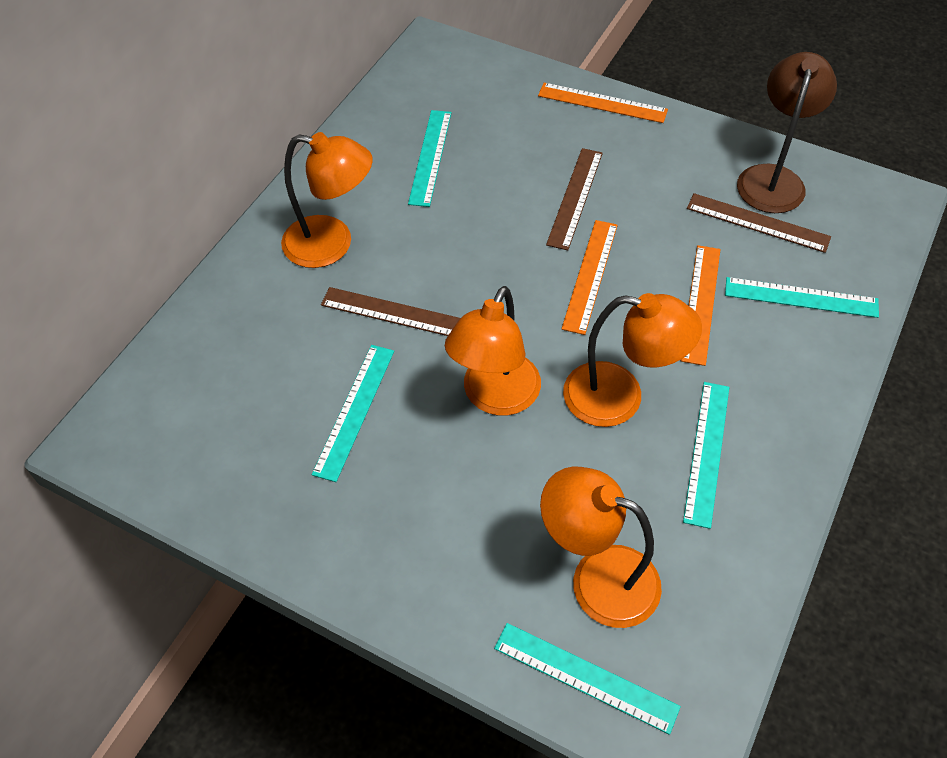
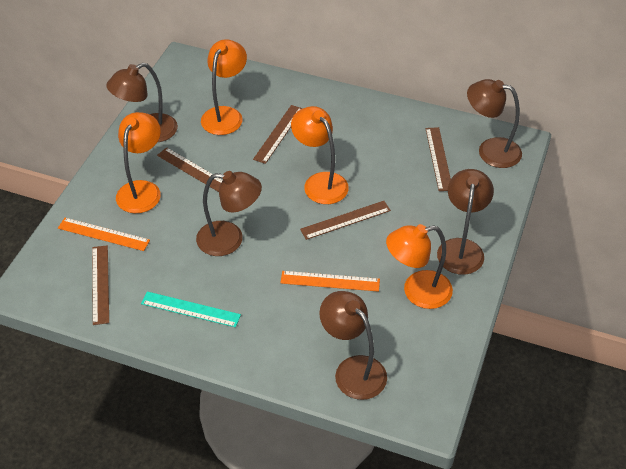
brown lamp: 1 -> 5
brown ruler: 3 -> 5
orange ruler: 3 -> 2
turquoise ruler: 5 -> 1

